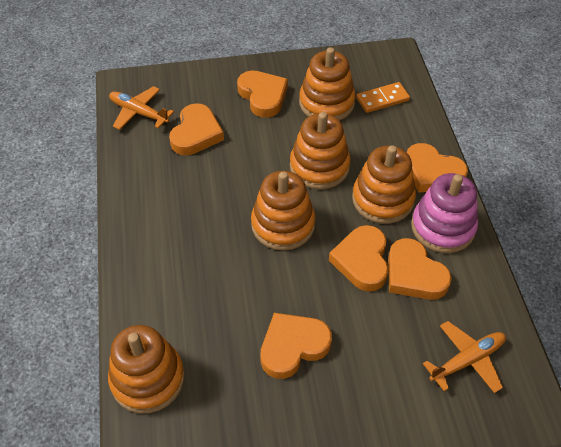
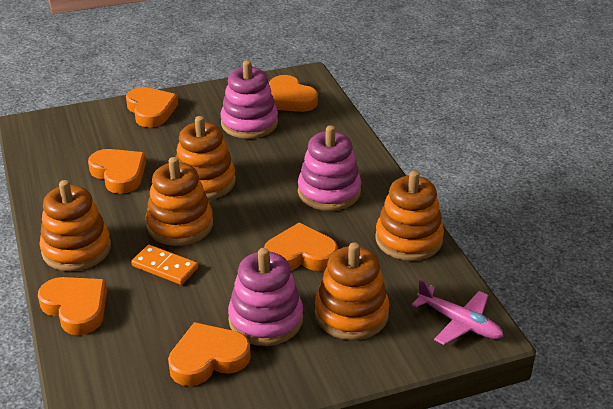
orange plane: 2 -> 0
pink plane: 0 -> 1
pink stacking toy: 1 -> 3

